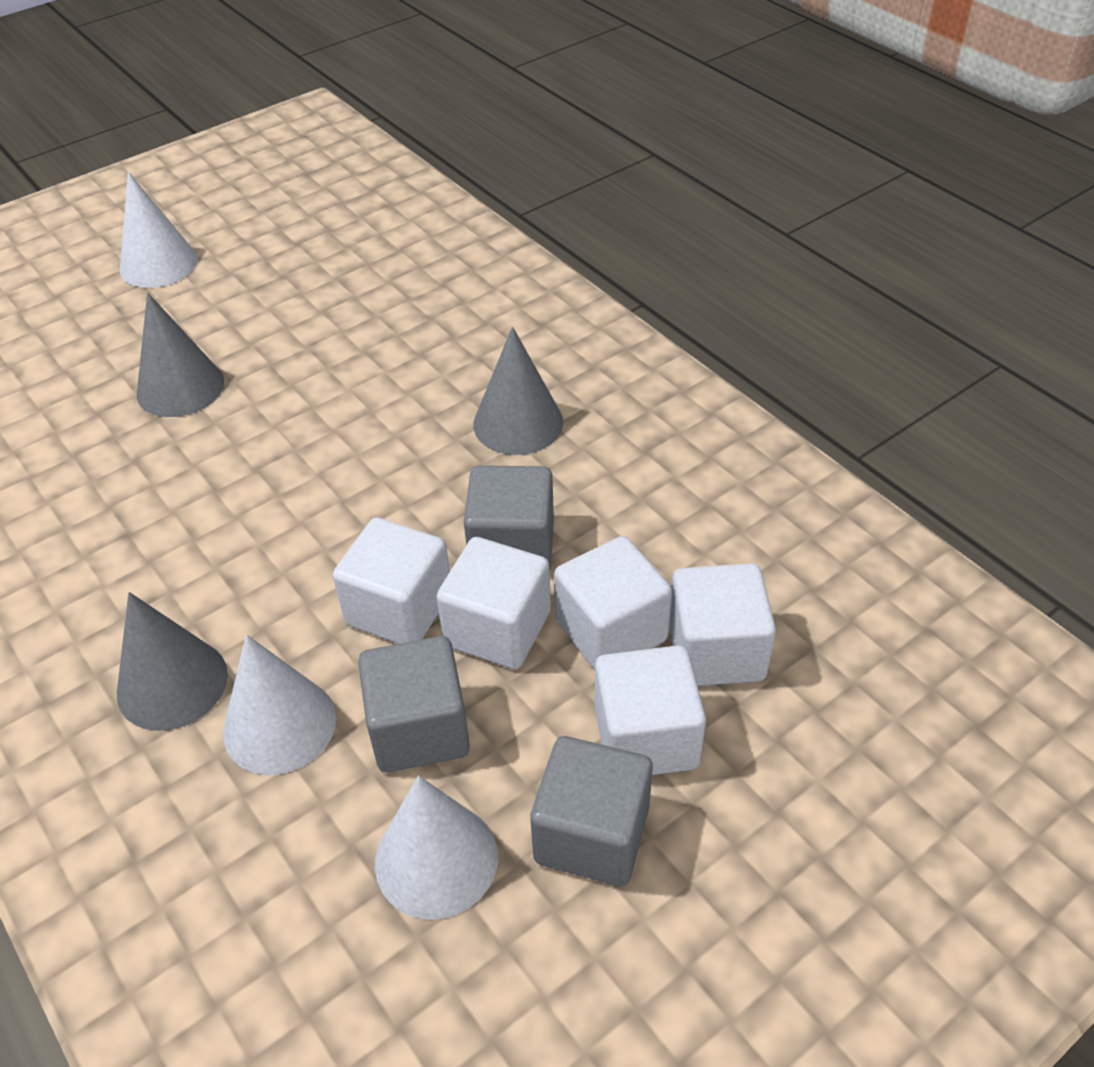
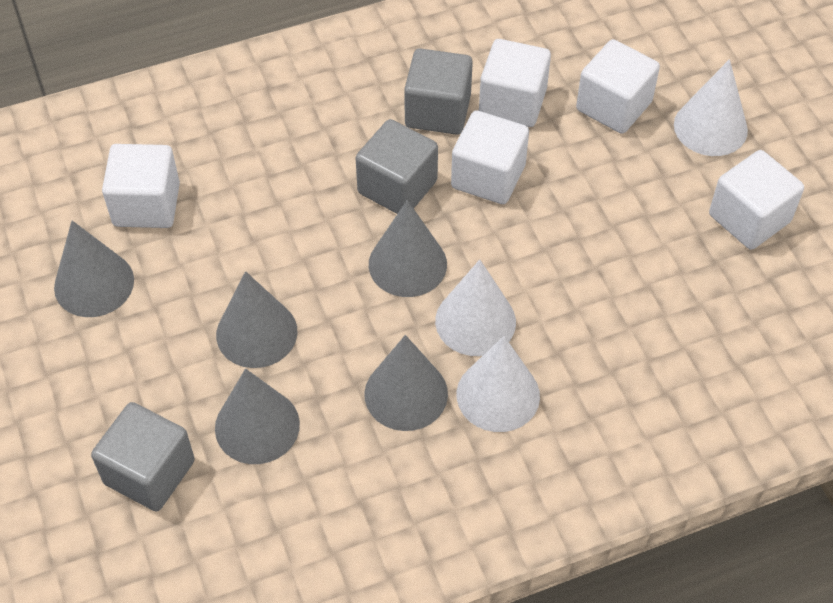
grey cone: 3 -> 5

